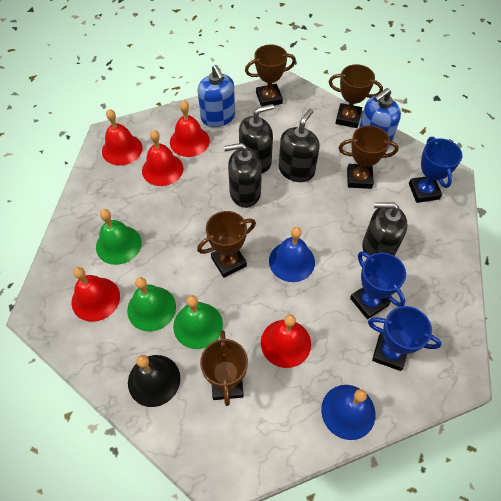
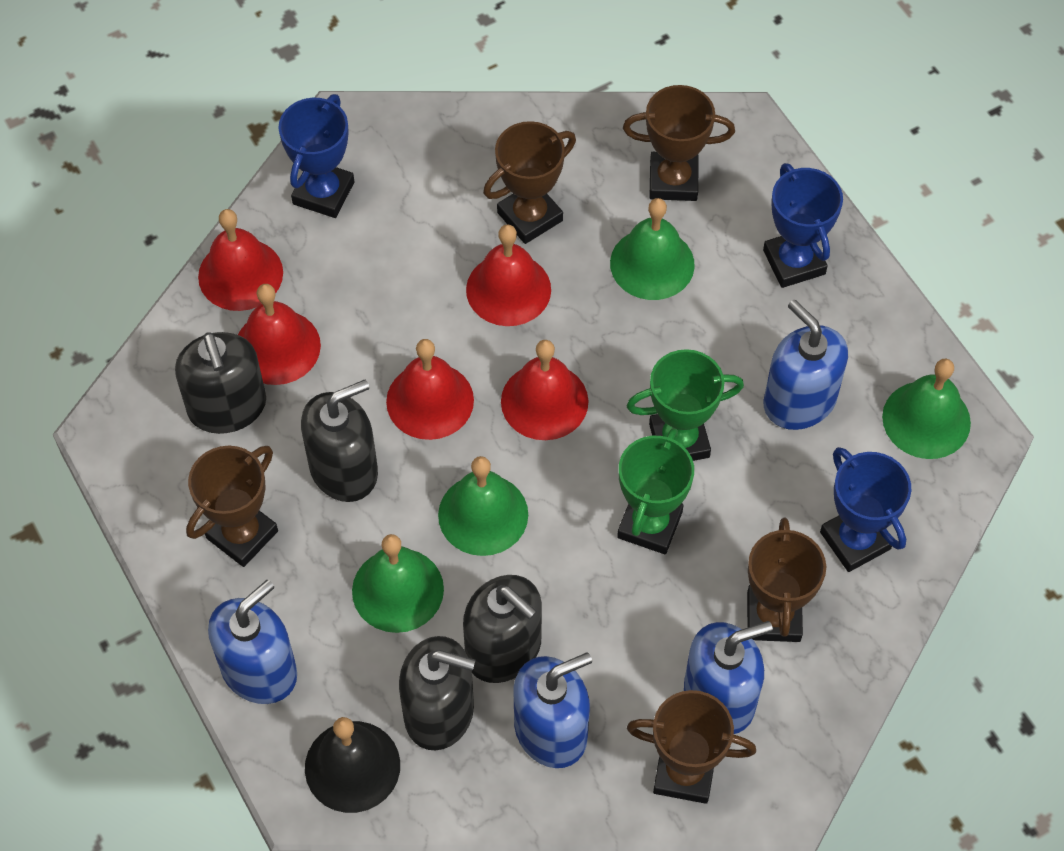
blue bell: 2 -> 0
blue soap dispenser: 2 -> 4
green bell: 3 -> 4
green trophy: 0 -> 2

